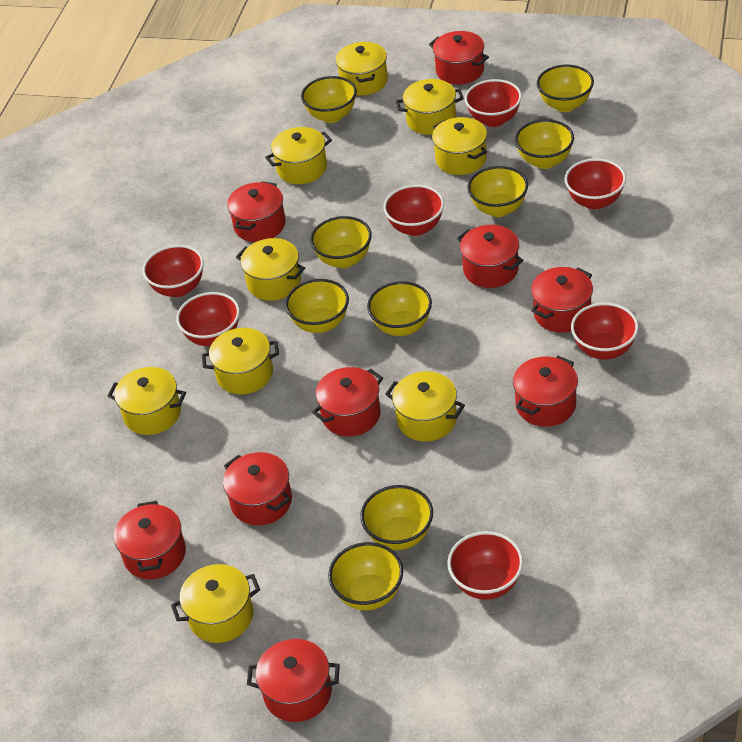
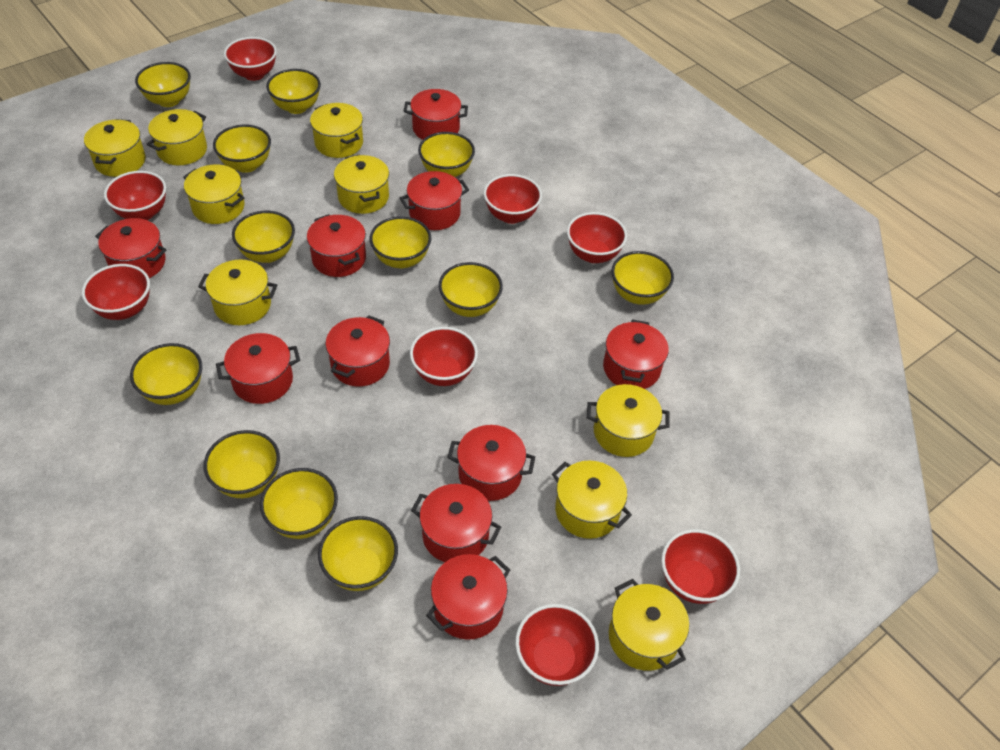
red bowl: 7 -> 8
red pot: 9 -> 10
yellow bowl: 9 -> 12

